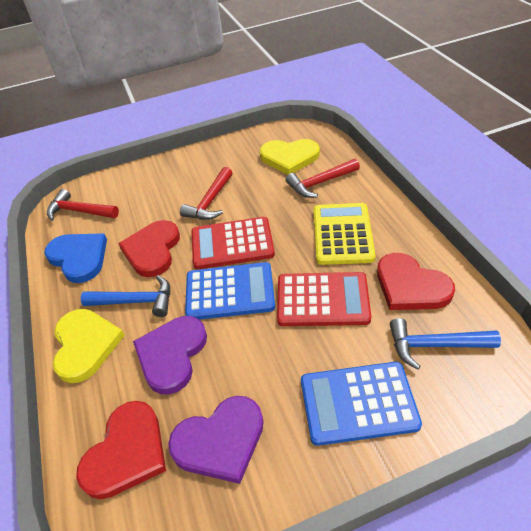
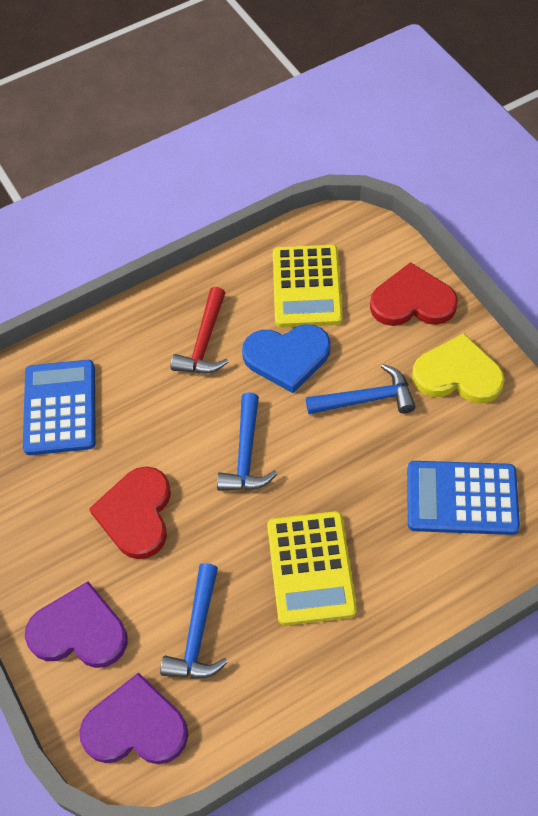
blue hammer: 2 -> 3
red calculator: 2 -> 0
red hammer: 3 -> 1
red heart: 3 -> 2
yellow calculator: 1 -> 2
yellow heart: 2 -> 1

